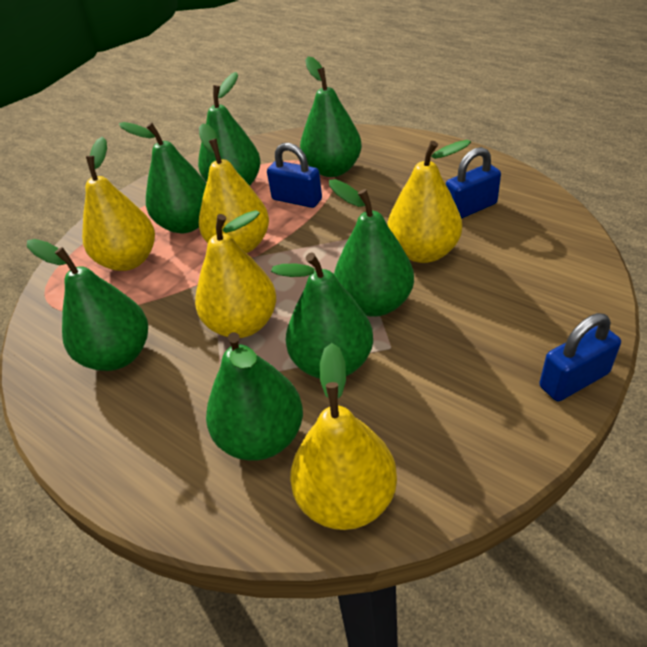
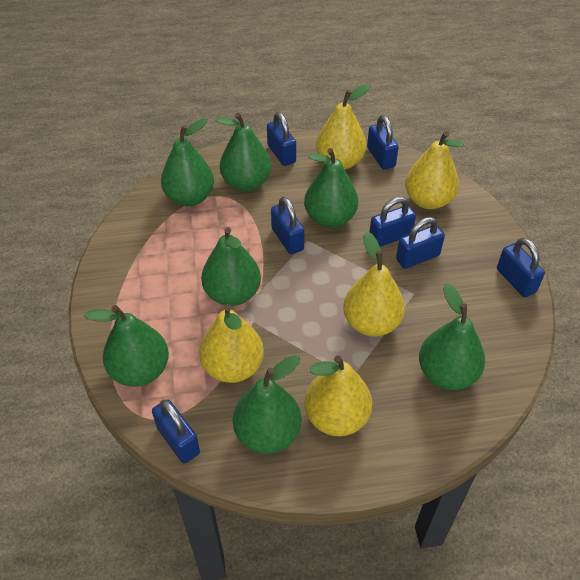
blue padlock: 3 -> 7

